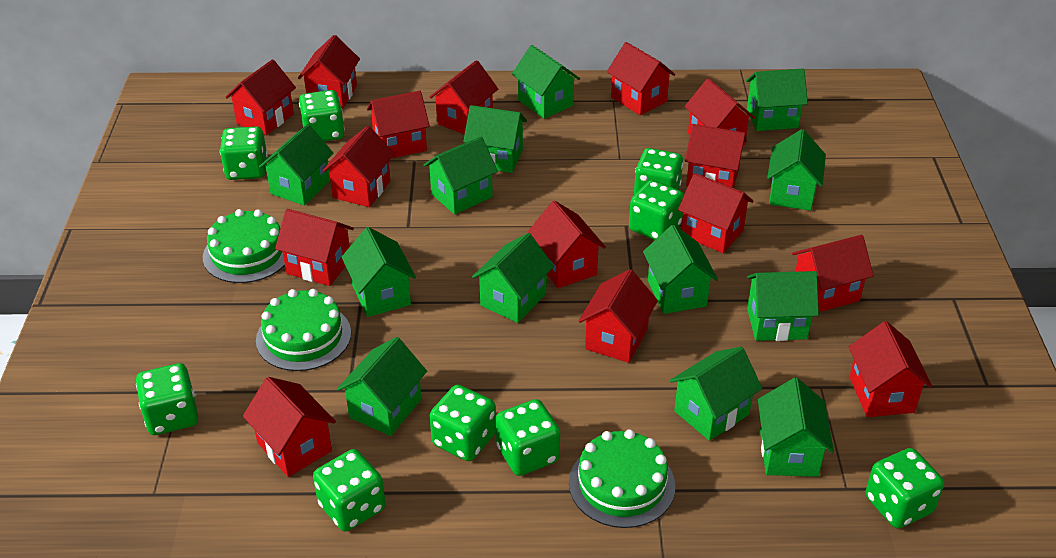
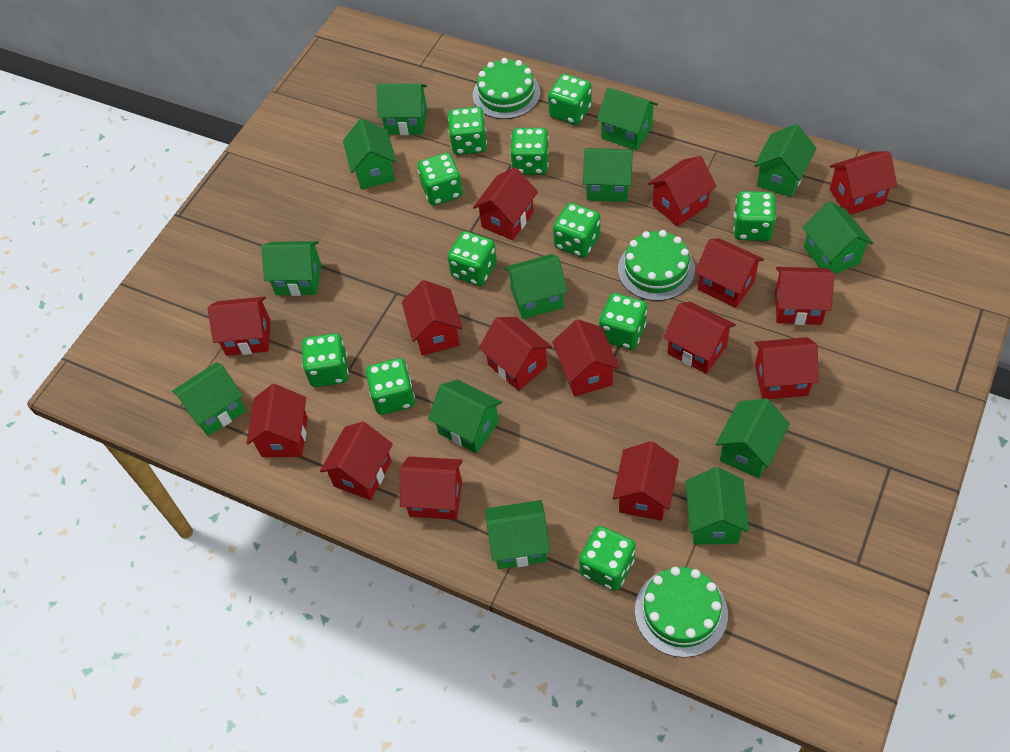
green dice: 9 -> 11

